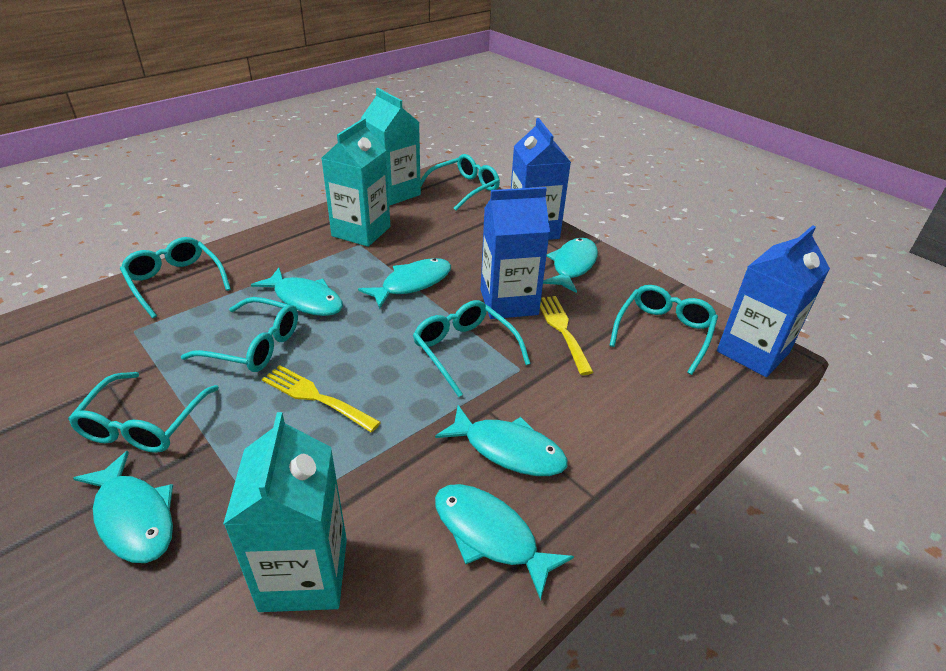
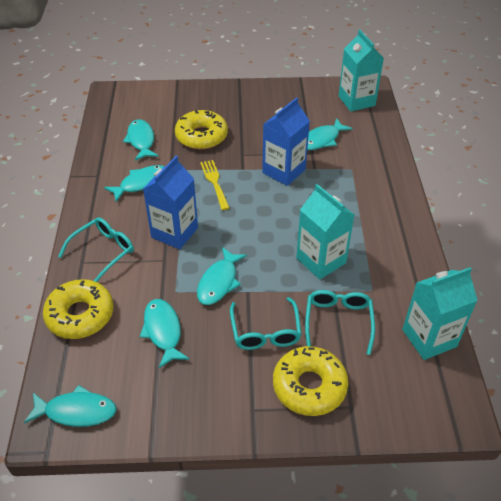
blue carton: 3 -> 2
turquoise glasses: 6 -> 3
yellow donut: 0 -> 3
yellow fork: 2 -> 1

